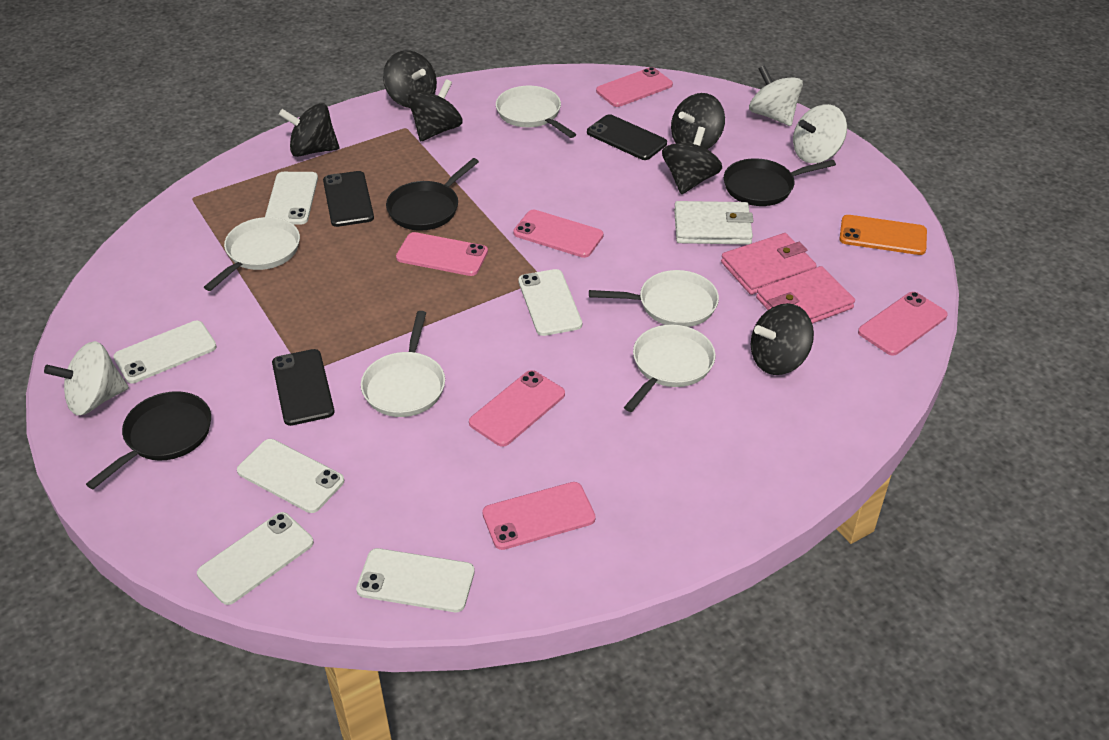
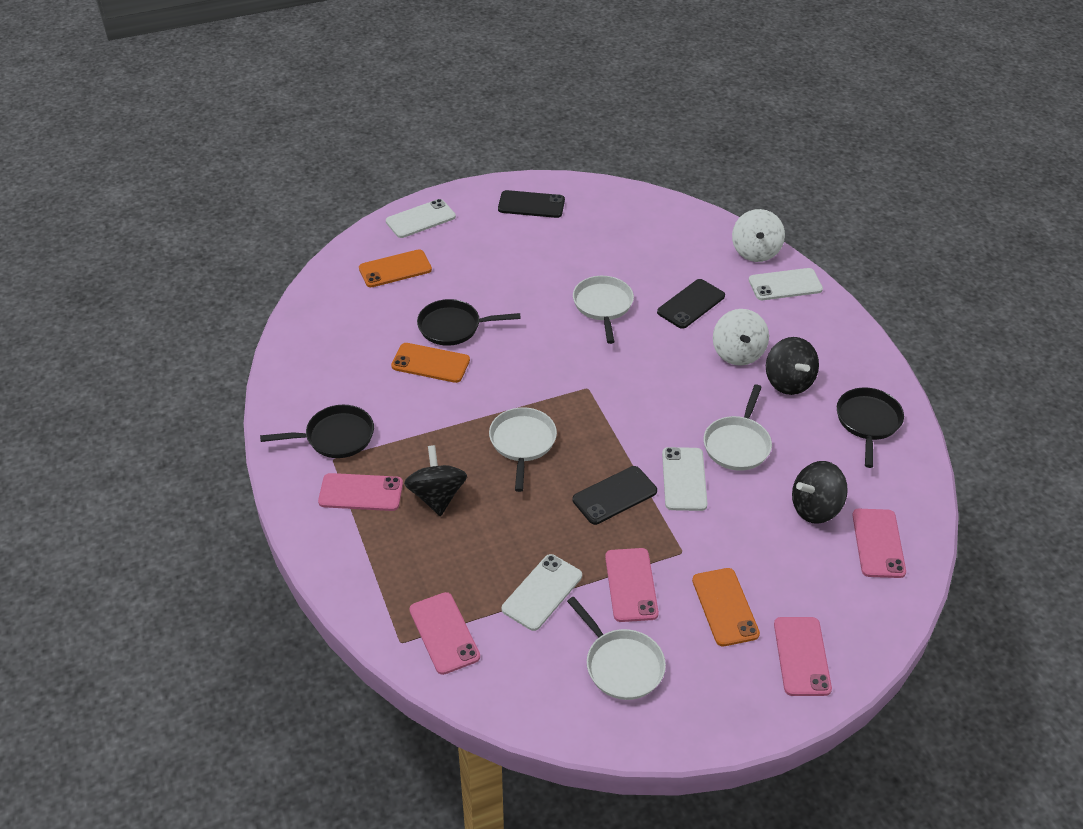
black spinning top: 6 -> 3
orange phone: 1 -> 3
pink phone: 6 -> 5
pink wallet: 2 -> 0
white pan: 5 -> 4
white phone: 6 -> 4
white spinning top: 3 -> 2
white wallet: 1 -> 0

